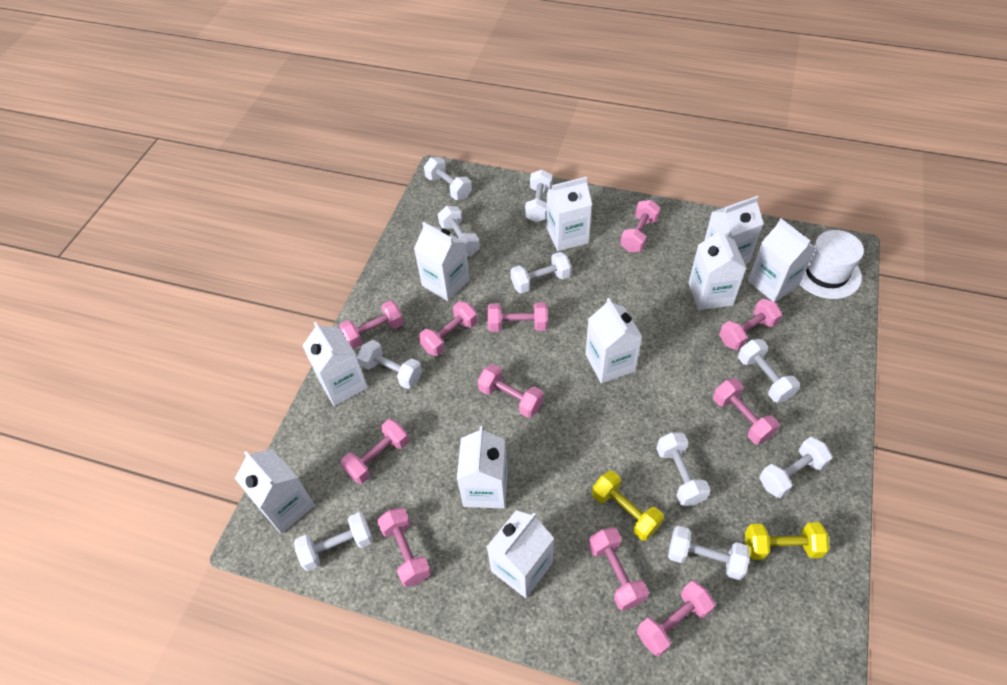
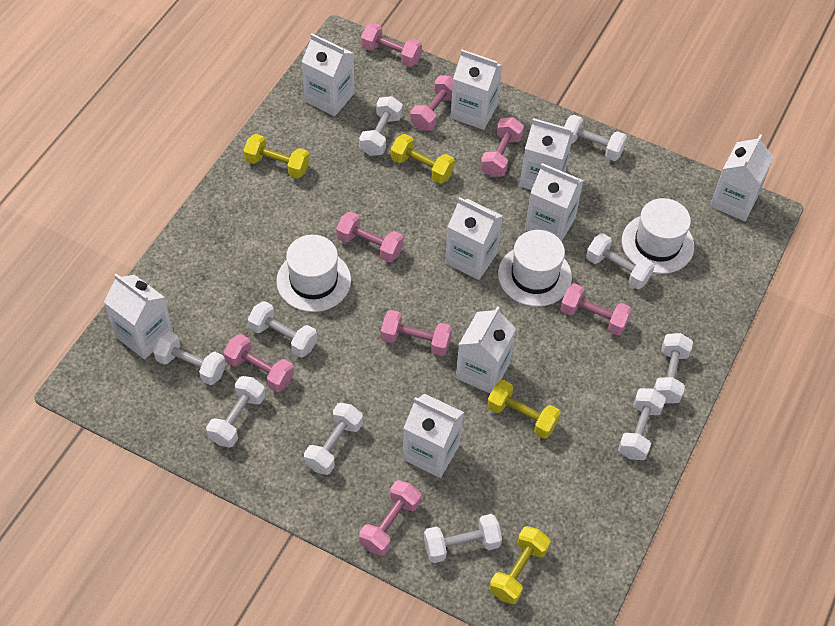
pink dumbbell: 11 -> 8
white carton: 10 -> 9
white hat: 1 -> 3
yellow dumbbell: 2 -> 4

